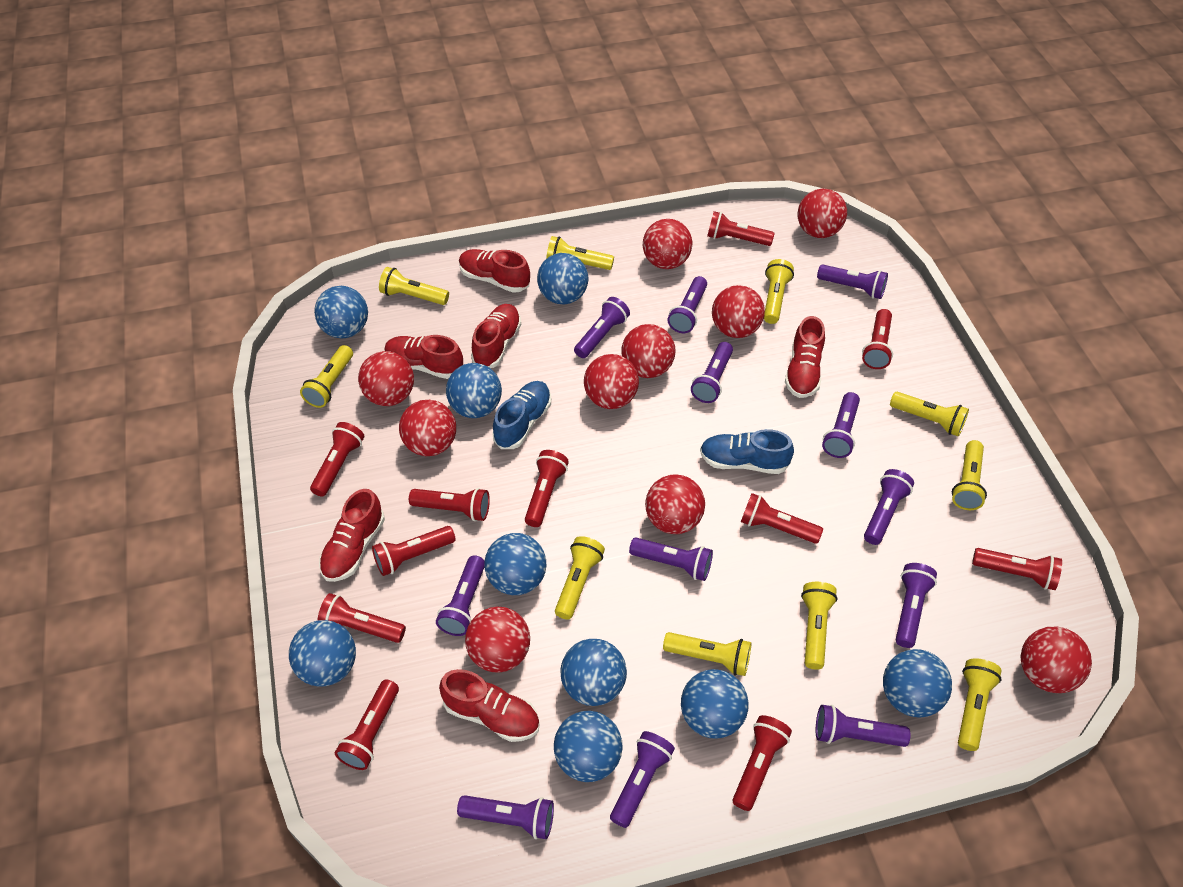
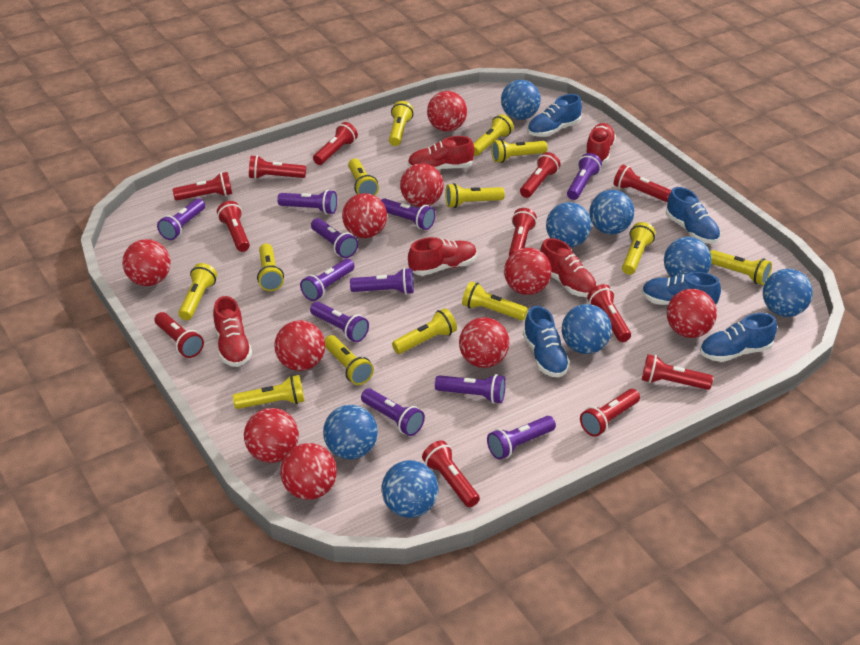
blue ball: 9 -> 8
blue shoe: 2 -> 5
purple flashlight: 12 -> 11
red flashlight: 11 -> 12
red shoe: 6 -> 5
yellow flashlight: 10 -> 13

